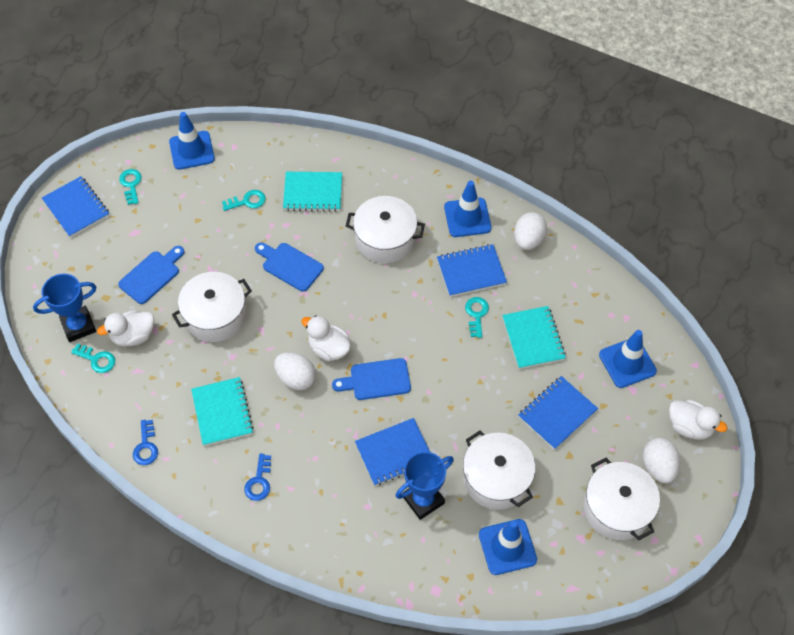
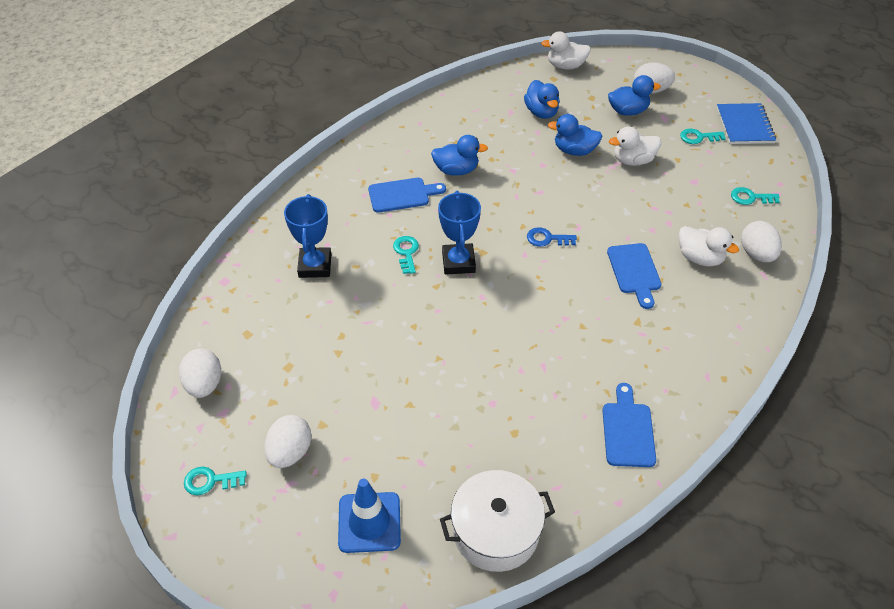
blue duck: 0 -> 4
blue key: 2 -> 1
blue notebook: 4 -> 1
blue traffic cone: 4 -> 1
turquoise notebook: 3 -> 0
white egg: 3 -> 4
white pot: 4 -> 1

